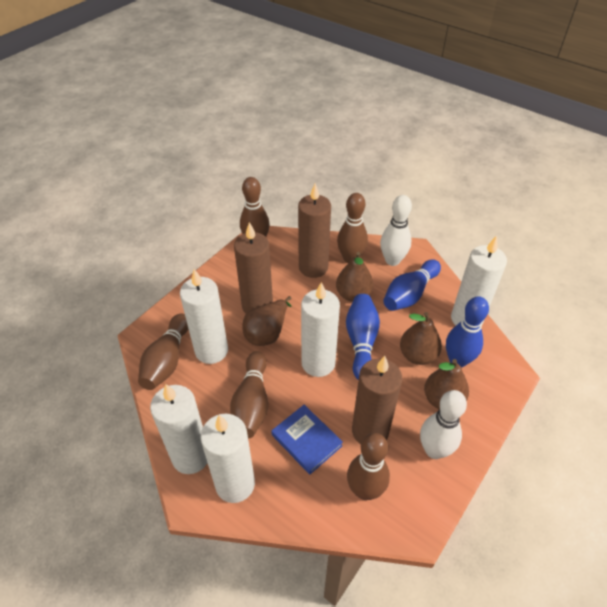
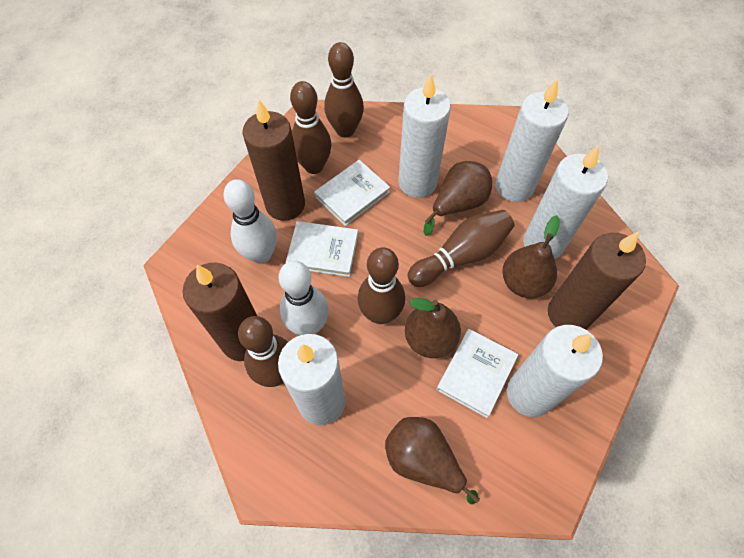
blue book: 1 -> 0
blue bowling pin: 3 -> 0
white book: 0 -> 3

